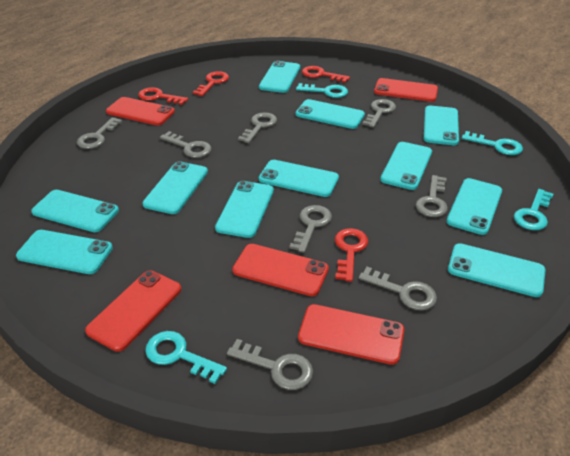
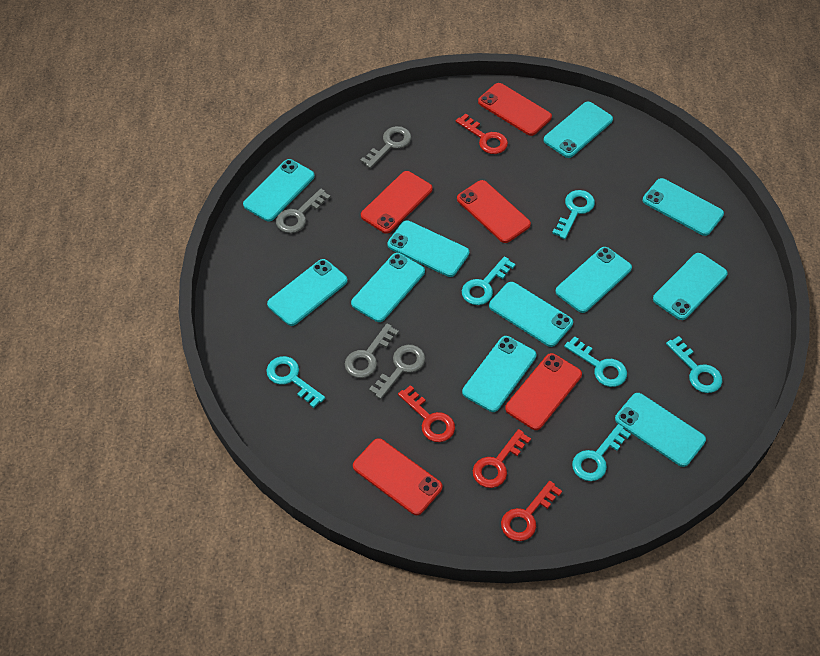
grey key: 8 -> 4
turquoise key: 4 -> 6

